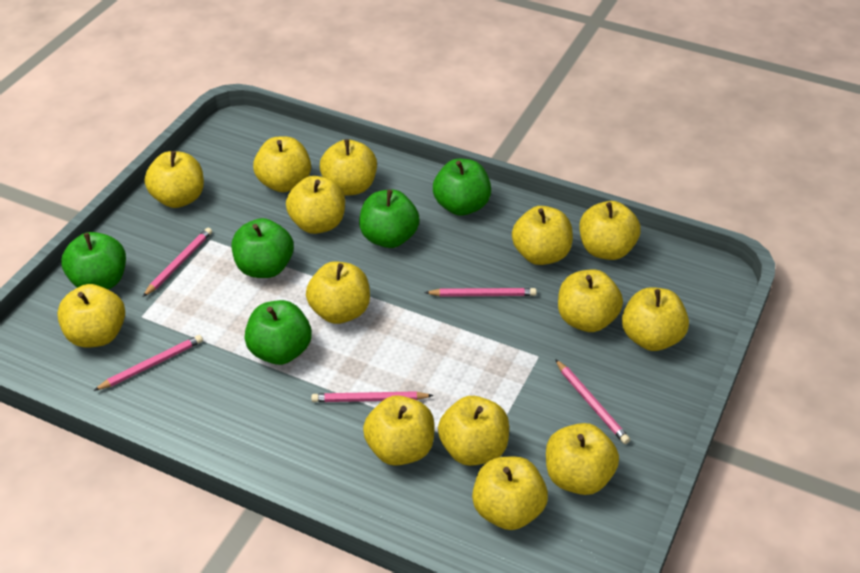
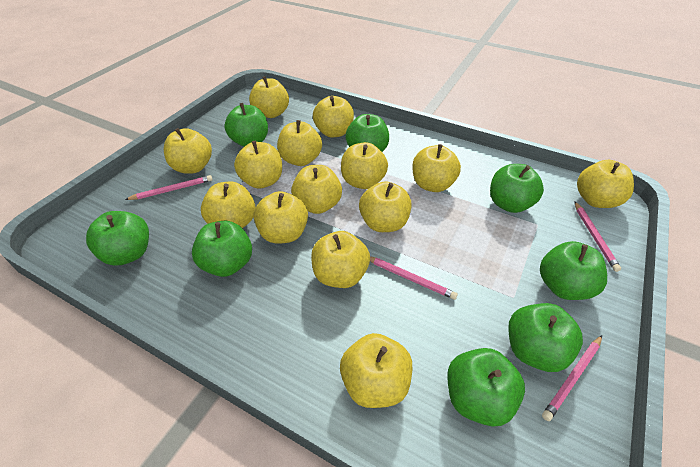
green apple: 5 -> 8
pink pencil: 5 -> 4

